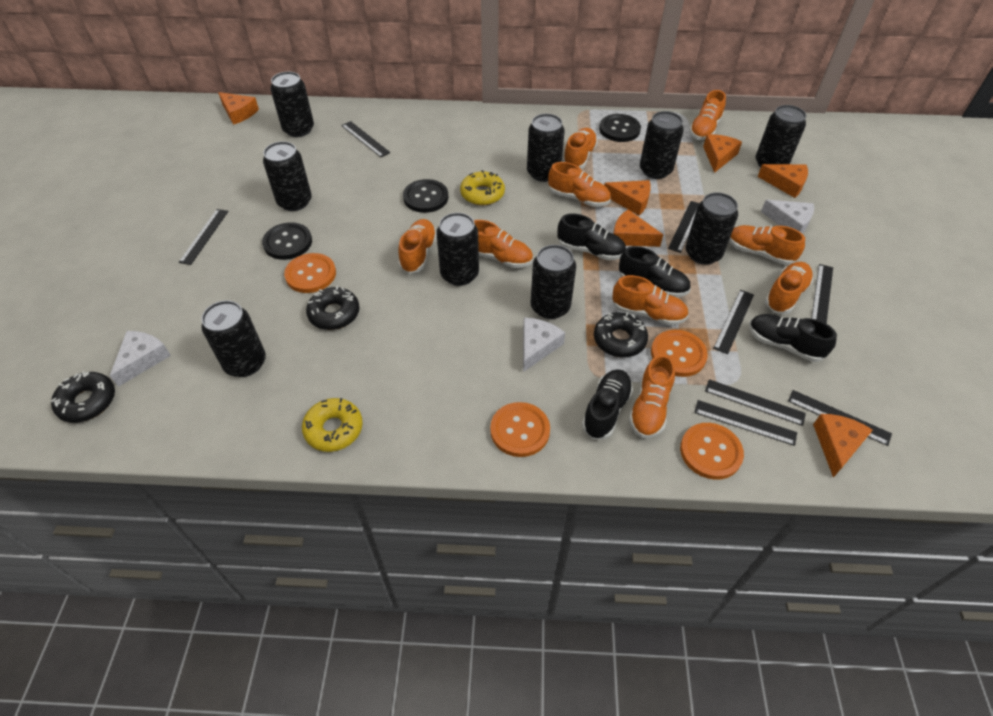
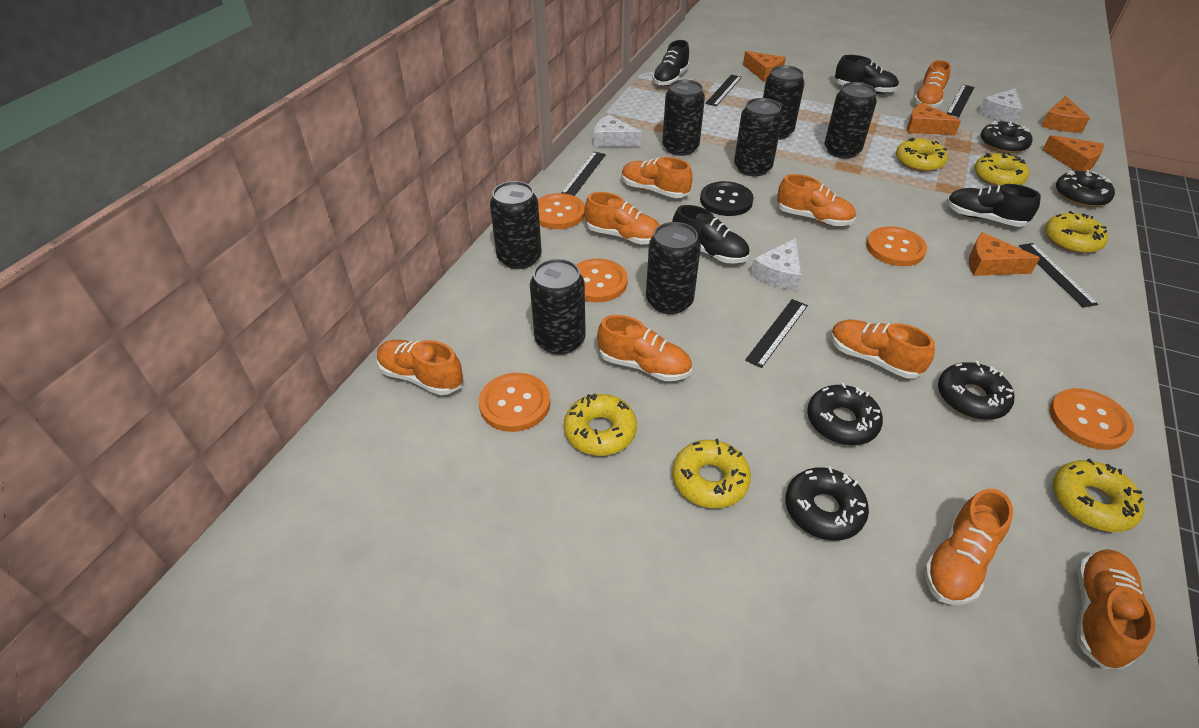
black button: 3 -> 1
black can: 9 -> 7
black donut: 3 -> 5
black ruler: 8 -> 5
orange button: 4 -> 5
orange cheese: 6 -> 5
yellow donut: 2 -> 6

